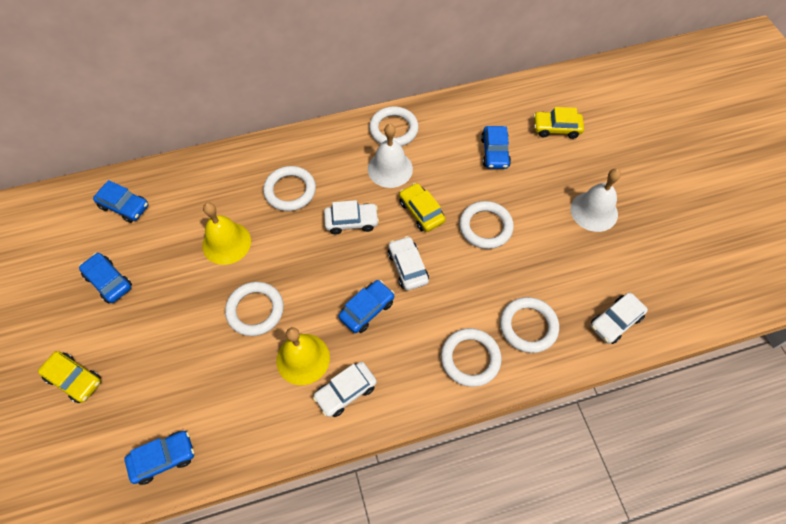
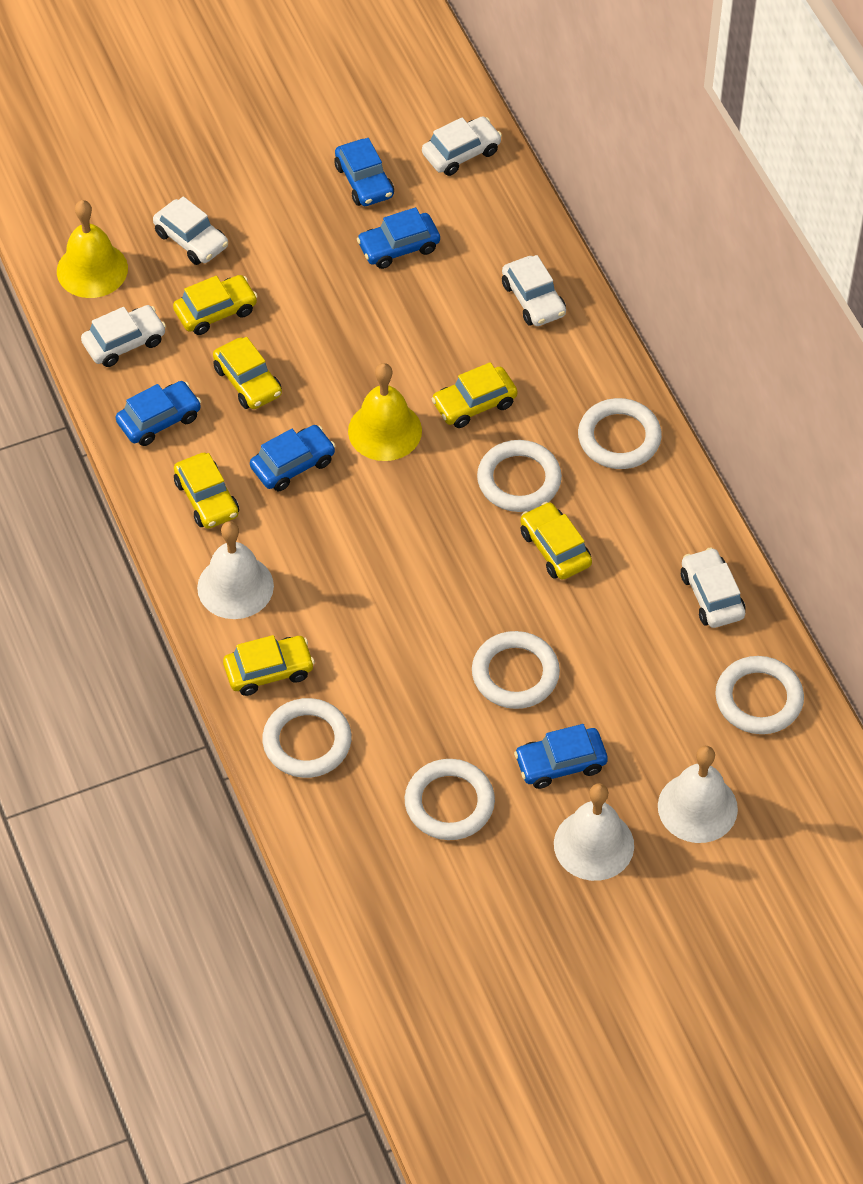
white bell: 2 -> 3
white car: 4 -> 5
yellow car: 3 -> 6

